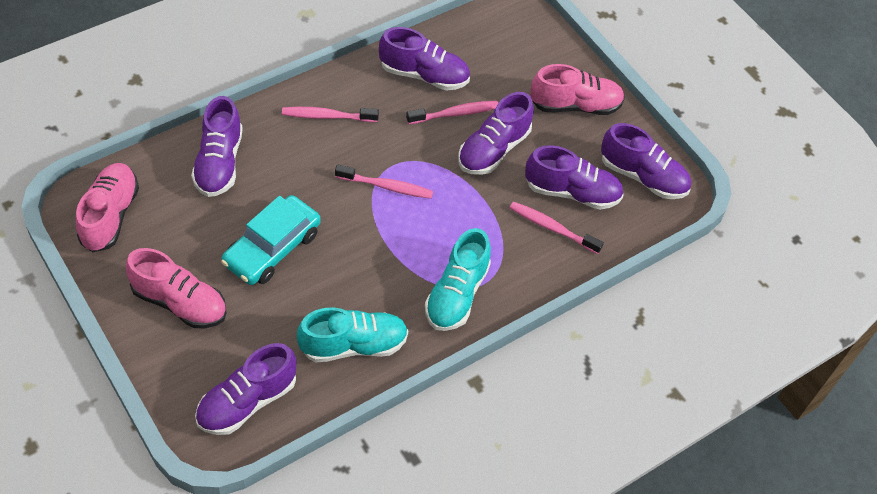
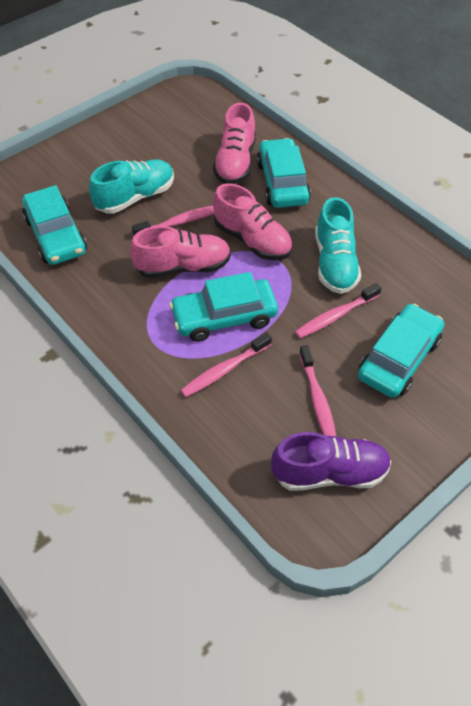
purple shoe: 6 -> 1
turquoise car: 1 -> 4

